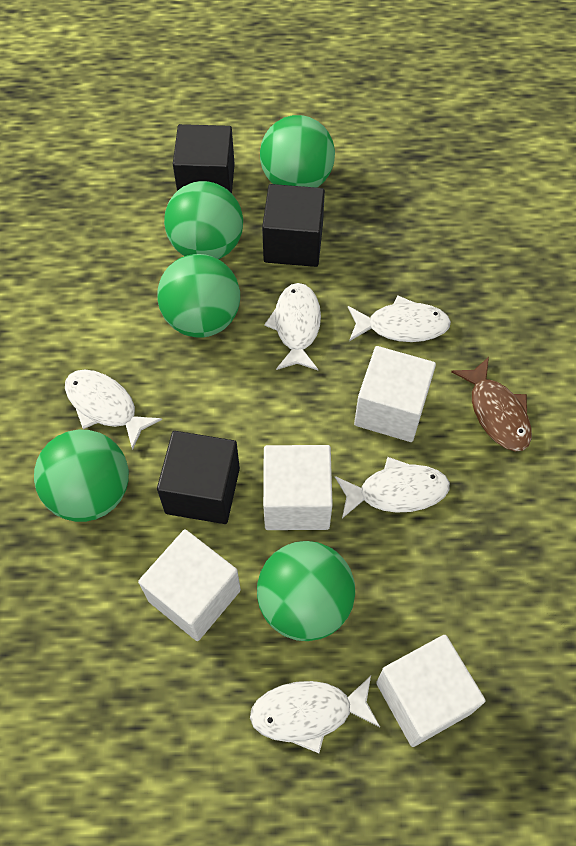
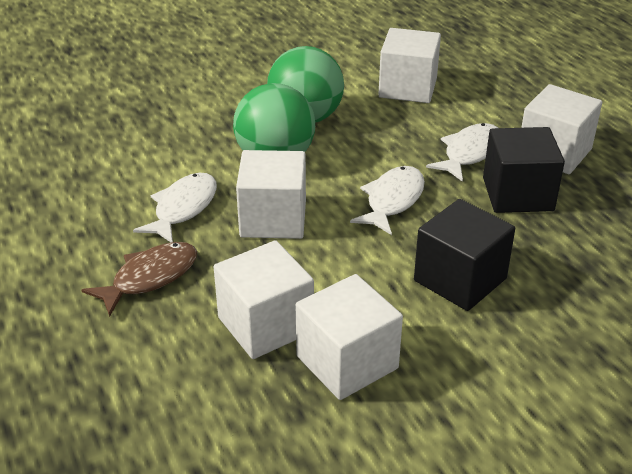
black cube: 3 -> 2
green ball: 5 -> 2
white cube: 4 -> 5
white fish: 5 -> 3

